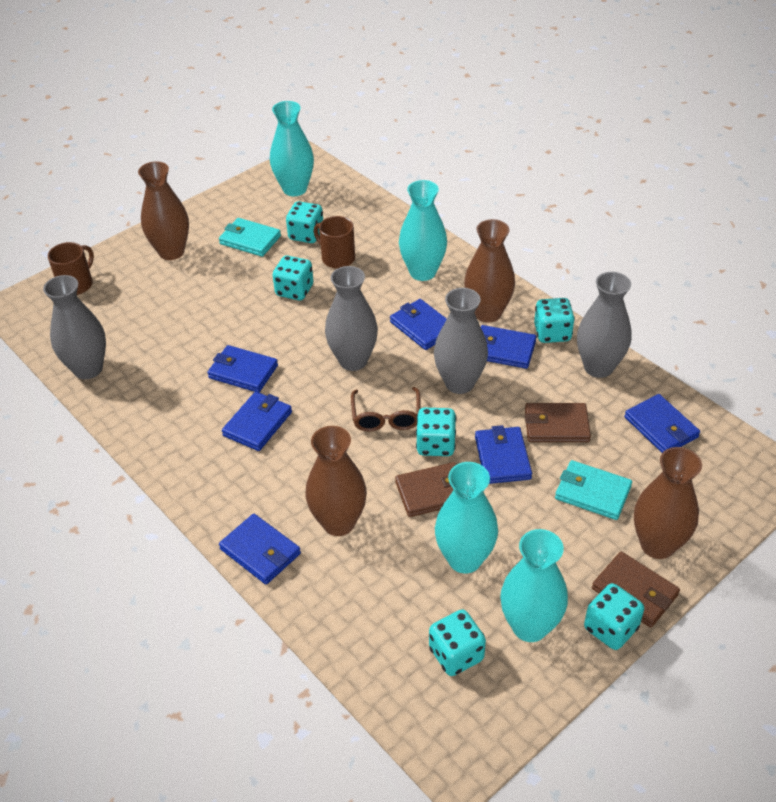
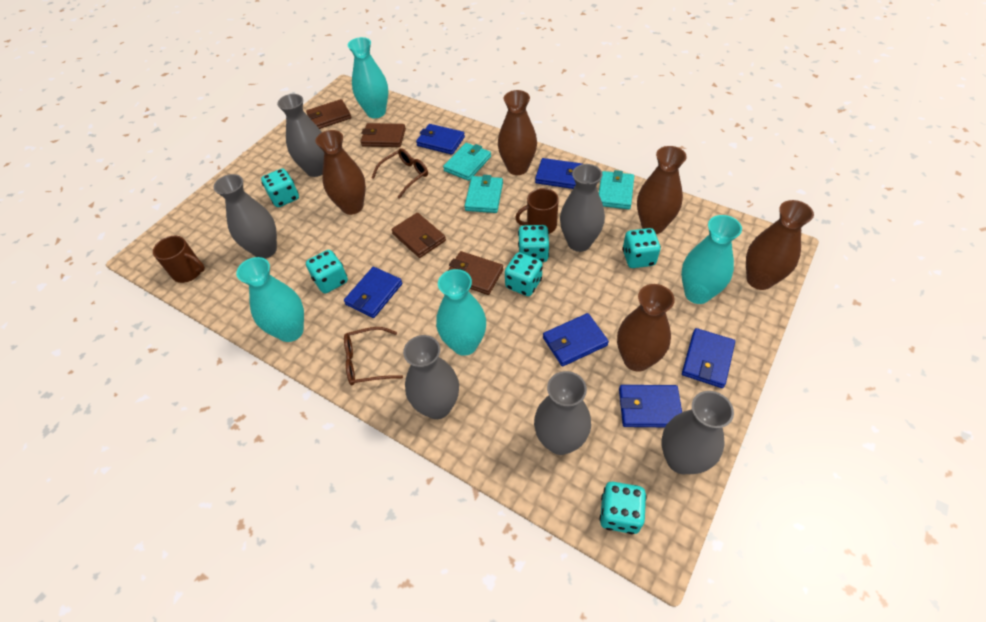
blue wallet: 7 -> 6
brown glasses: 1 -> 2
brown vase: 4 -> 5
brown wallet: 3 -> 4
grey vase: 4 -> 6
turquoise wallet: 2 -> 3

